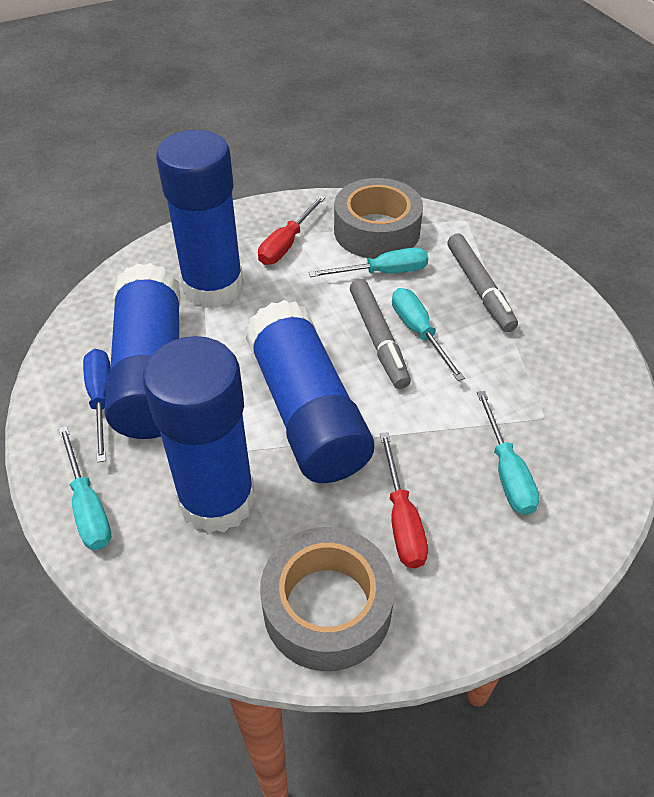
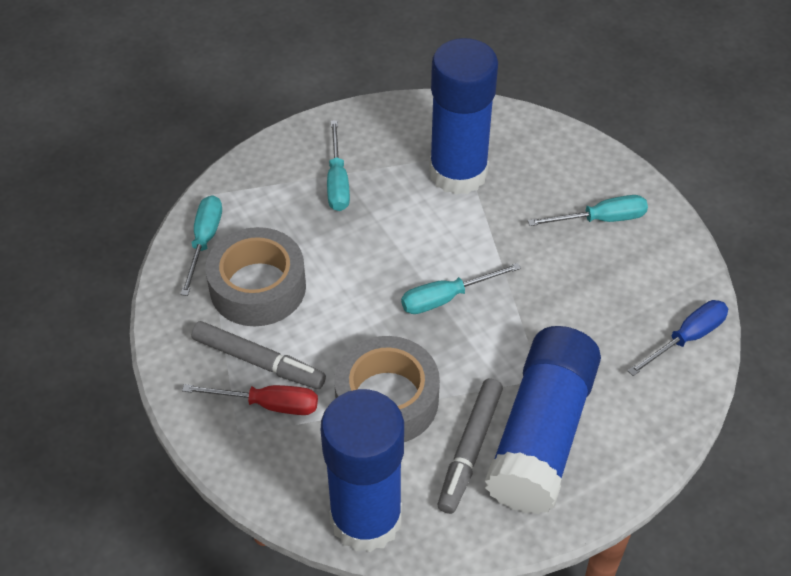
blue glue stick: 4 -> 3
red screwdriver: 2 -> 1

